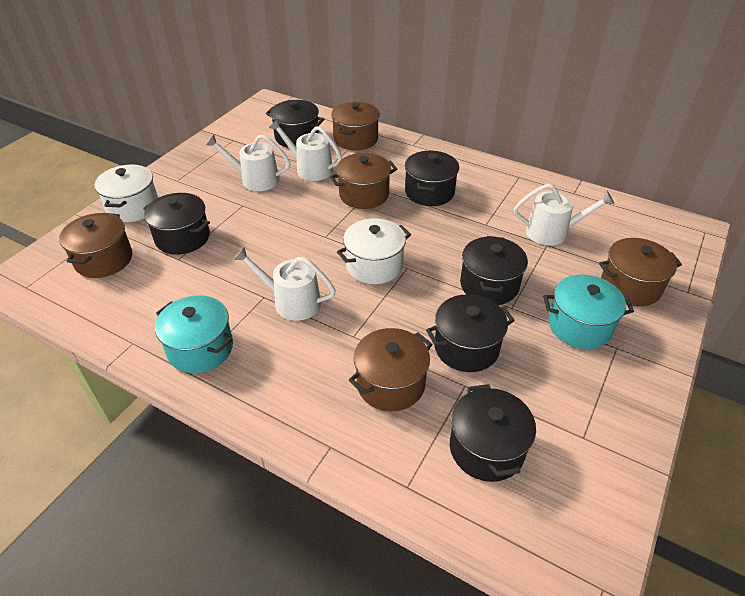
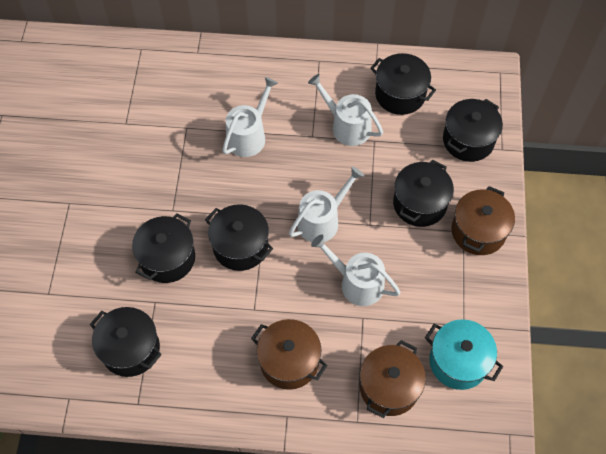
brown pot: 5 -> 3
turquoise pot: 2 -> 1
white pot: 2 -> 0

